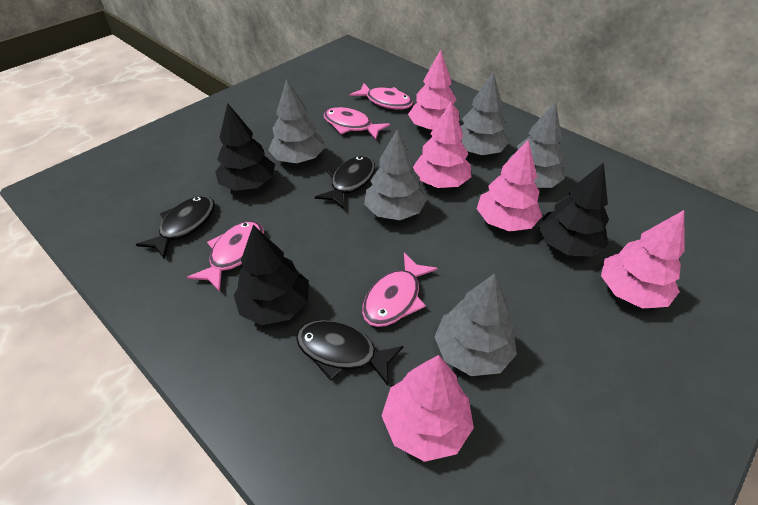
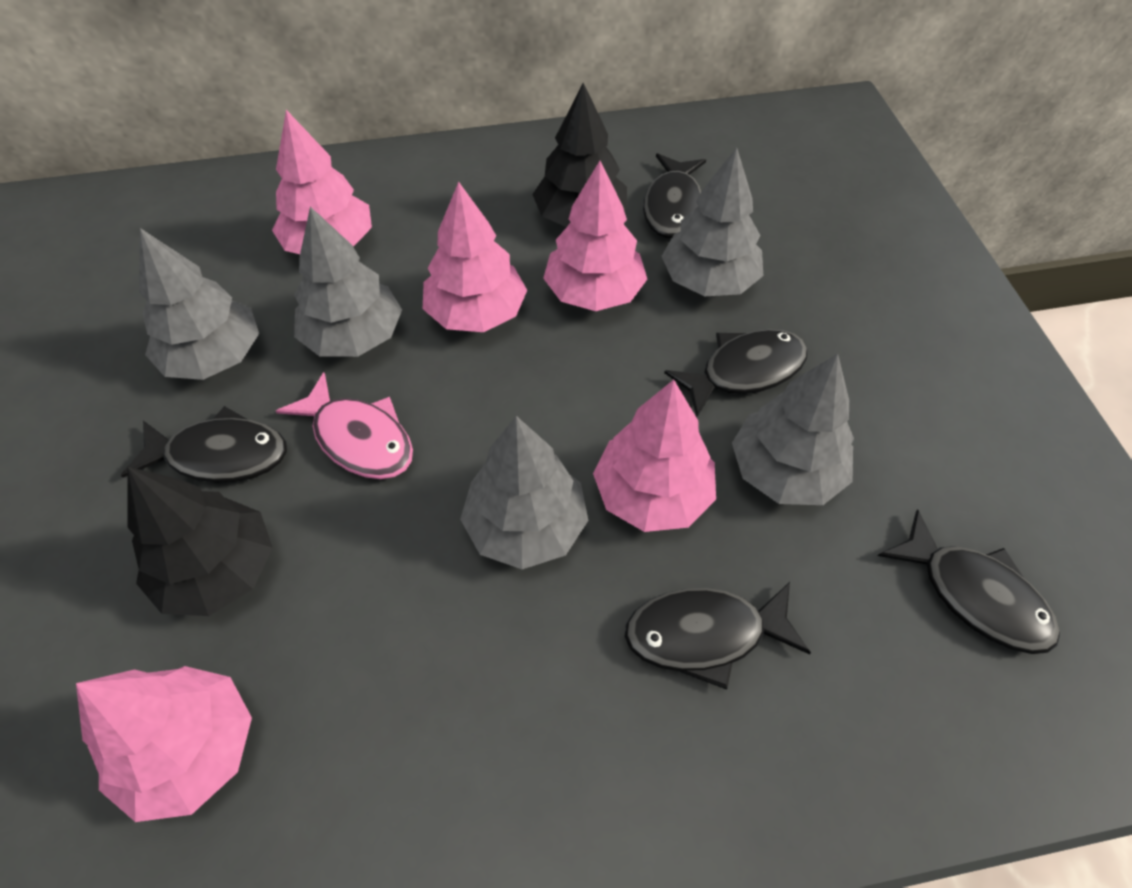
black fish: 3 -> 5
black tree: 3 -> 2
pink fish: 4 -> 1

